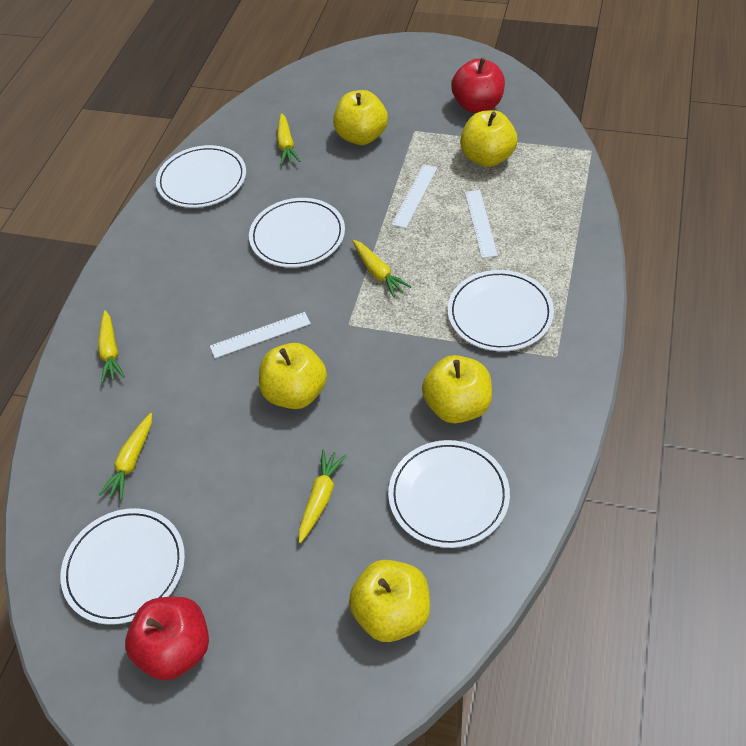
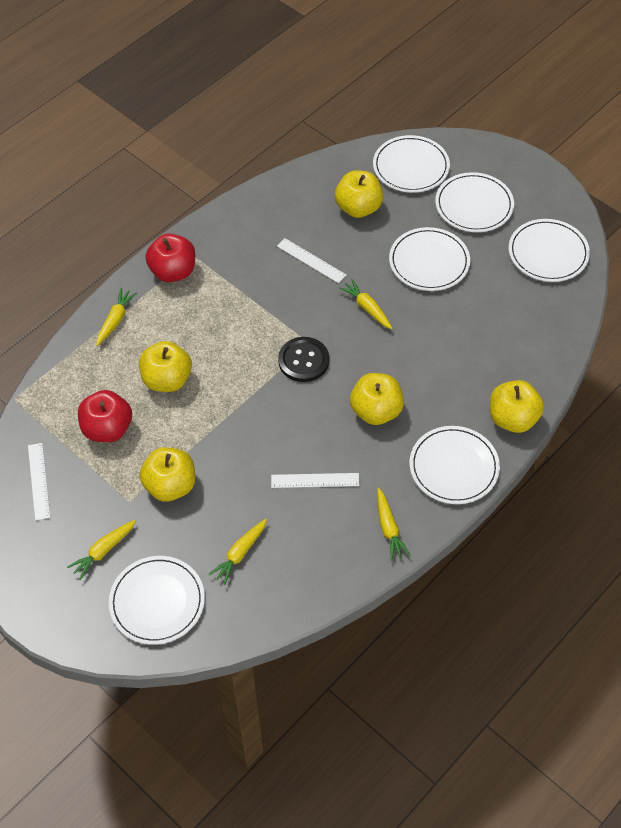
black button: 0 -> 1
white plate: 5 -> 6

